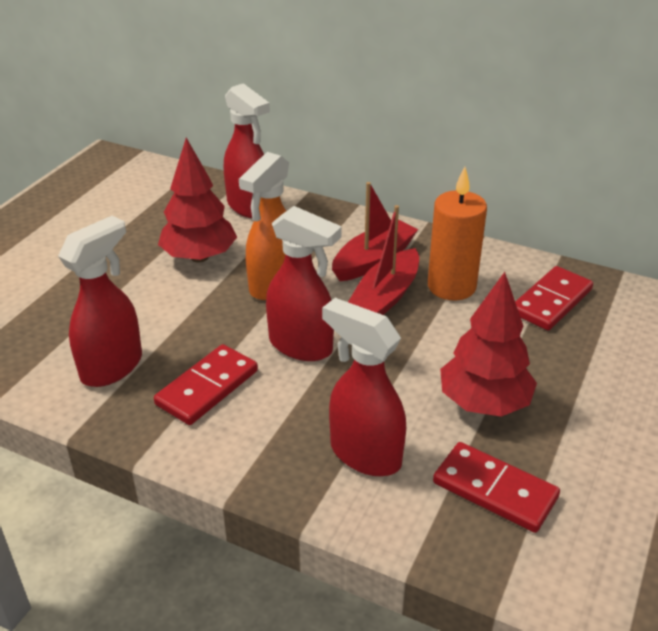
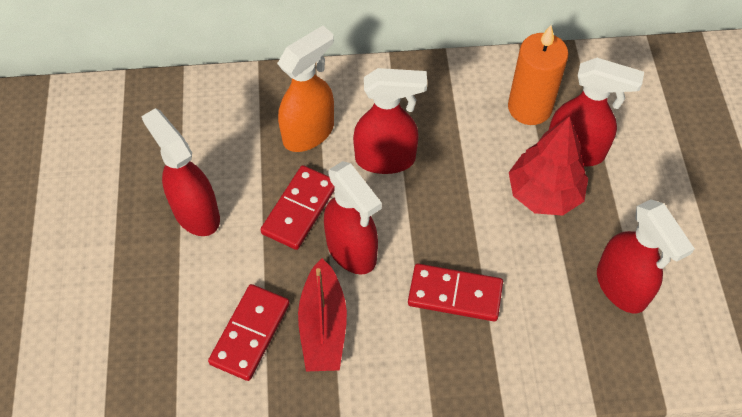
red boat: 2 -> 1
red spray bottle: 4 -> 5
red tree: 2 -> 1

